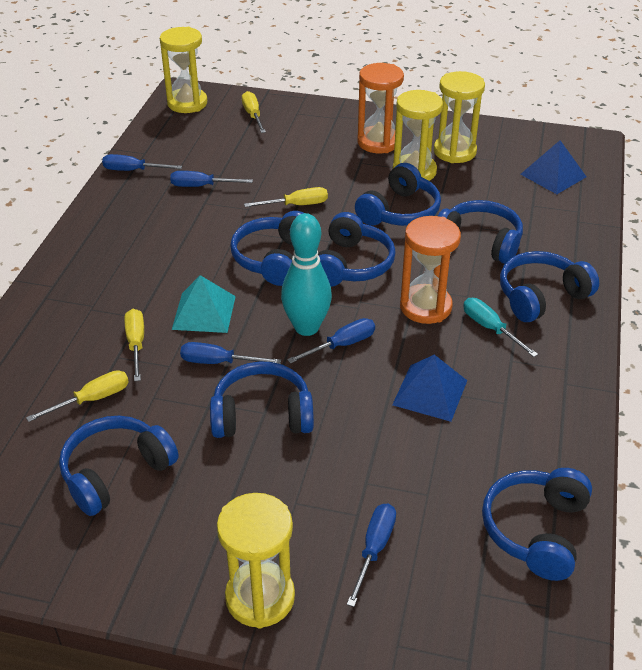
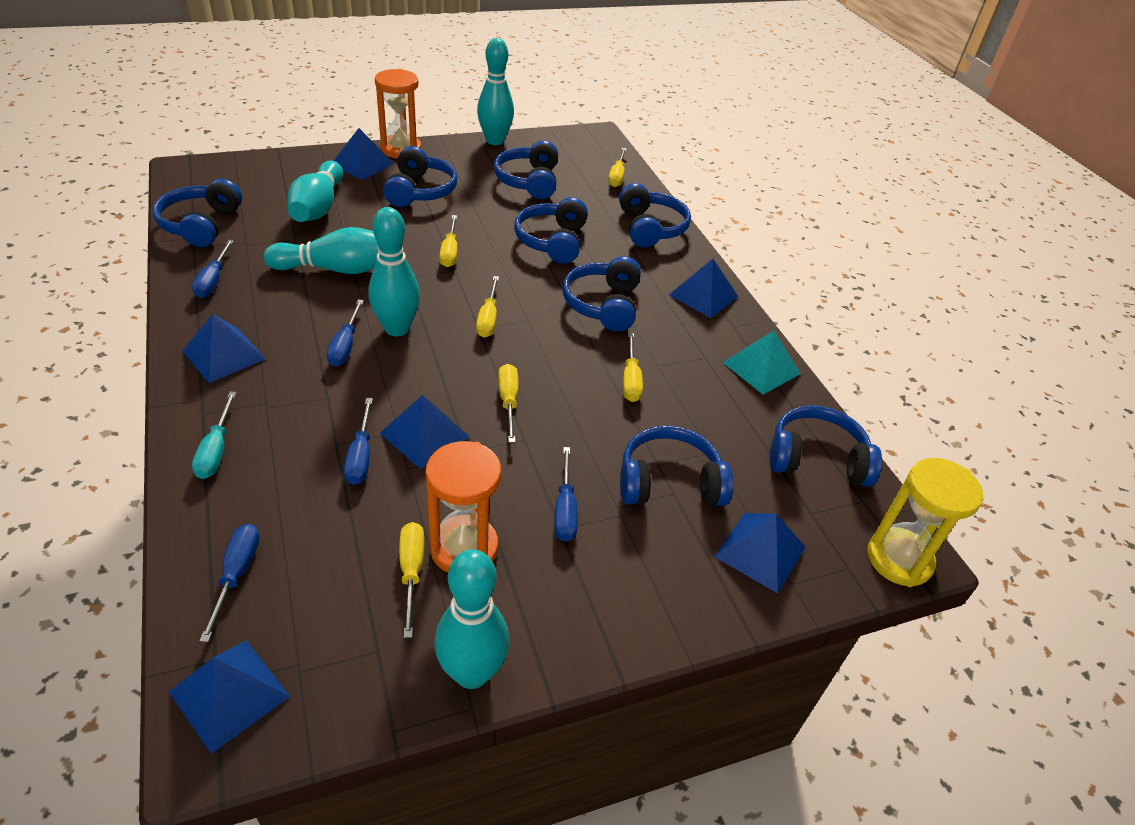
blue pyramid: 2 -> 6
turquoise bowling pin: 1 -> 5
yellow hourglass: 4 -> 1
yellow screwdriver: 4 -> 6

